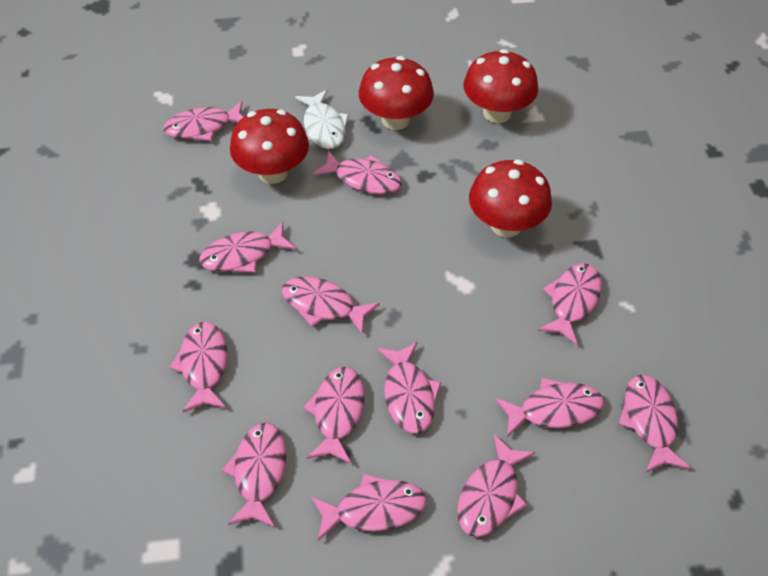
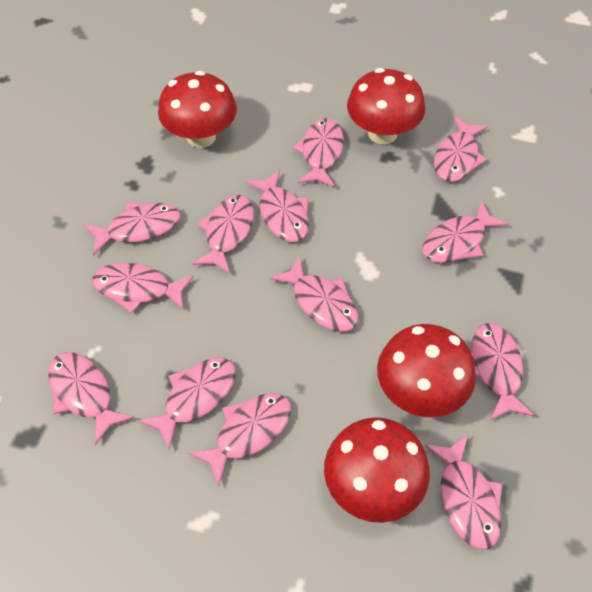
white fish: 1 -> 0

